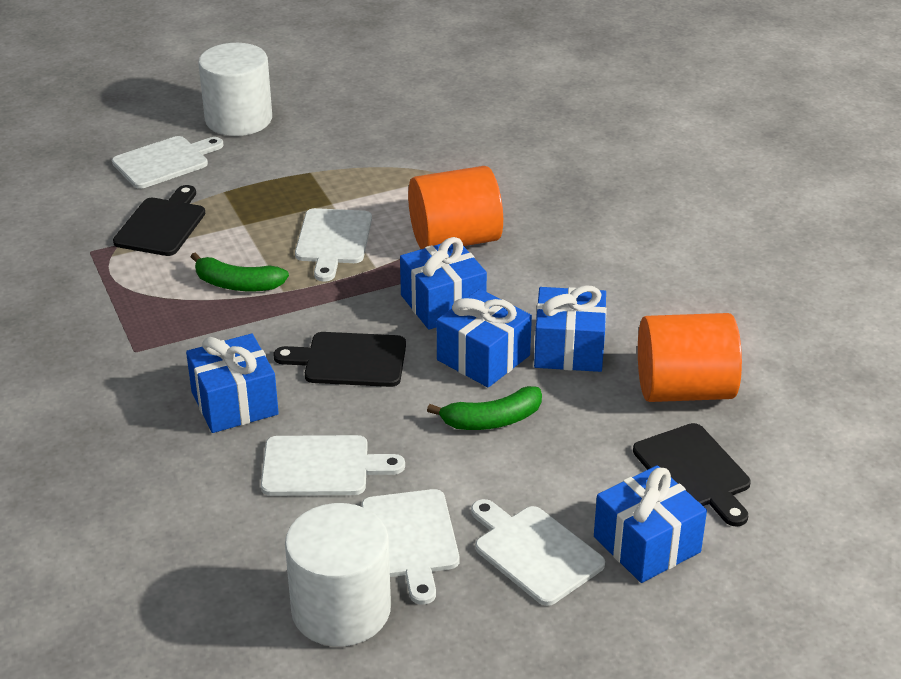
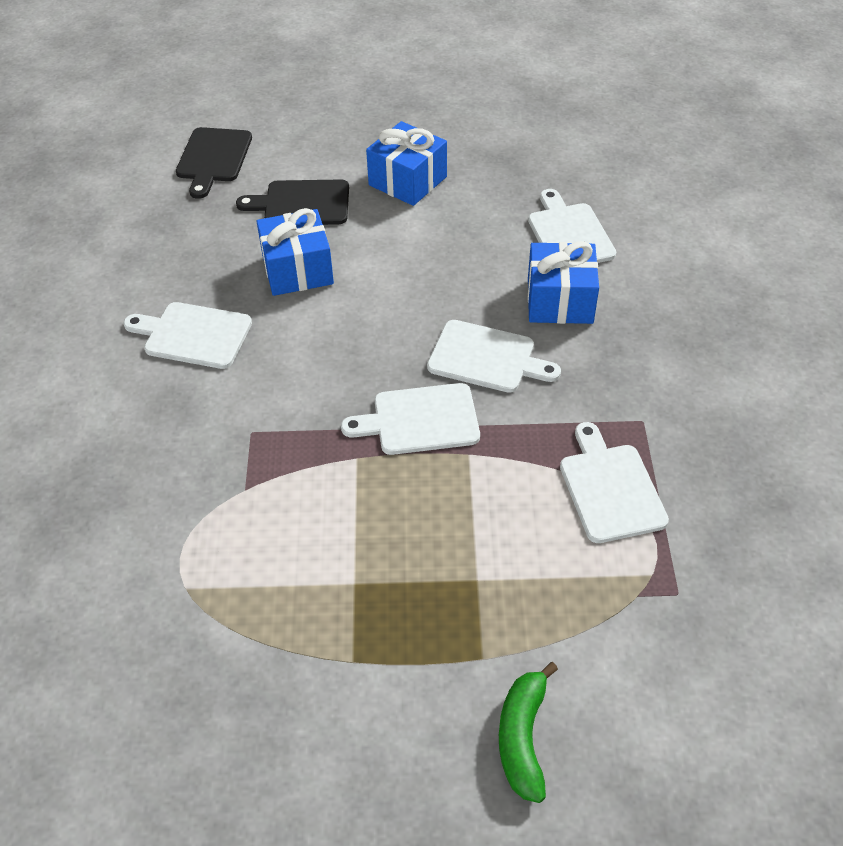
black cutting board: 3 -> 2
blue gift: 5 -> 3
green banana: 2 -> 1
orange cylinder: 2 -> 0
white cylinder: 2 -> 0

